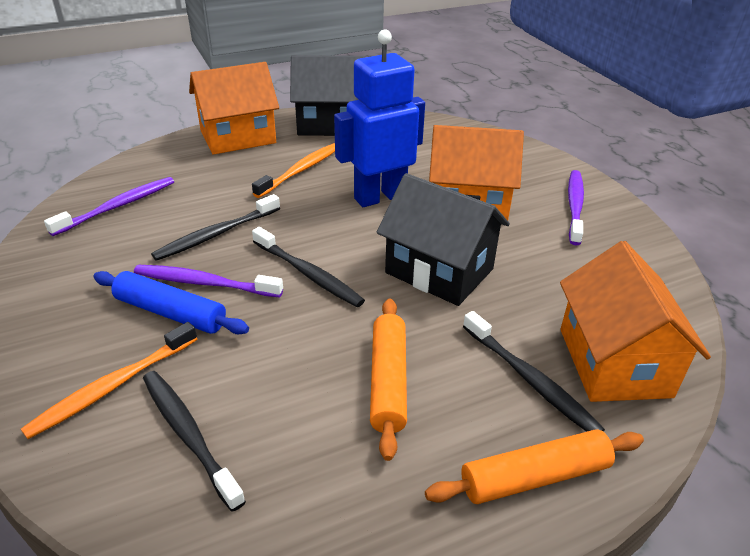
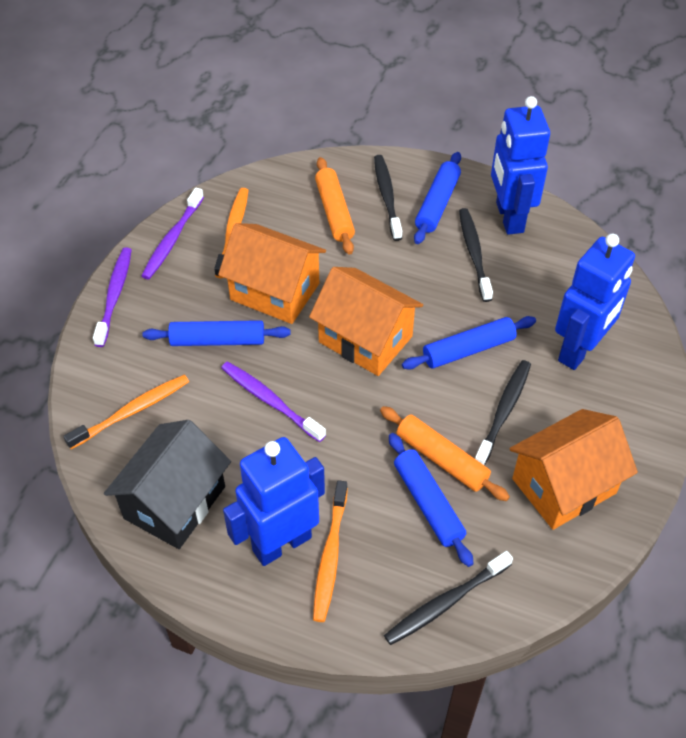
black house: 2 -> 1
blue robot: 1 -> 3
blue rolling pin: 1 -> 4
orange toothbrush: 2 -> 3

